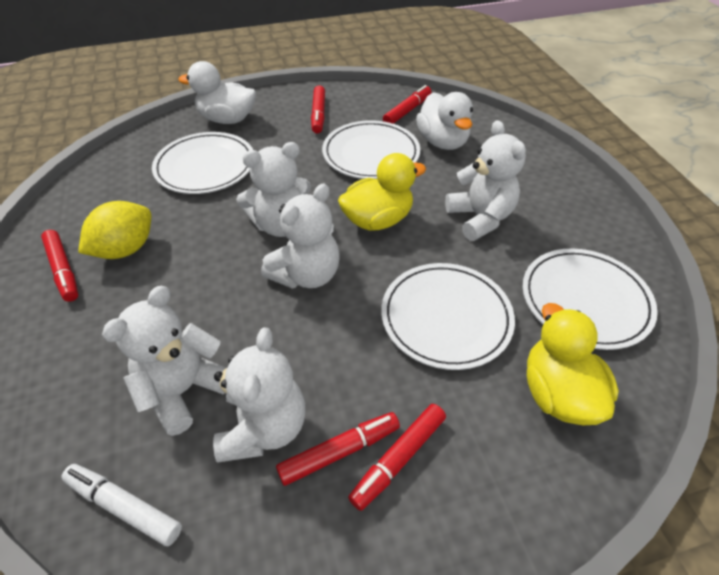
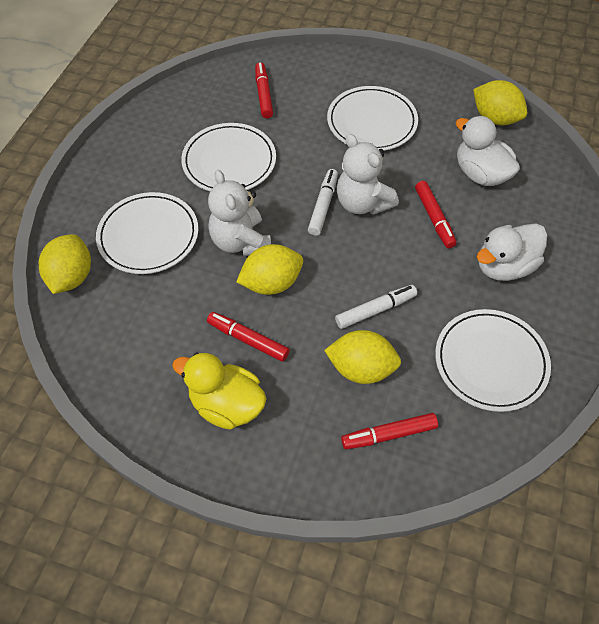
red marker: 5 -> 4
white marker: 1 -> 2
white teddy bear: 5 -> 2
yellow duck: 2 -> 1
yellow lemon: 1 -> 4

